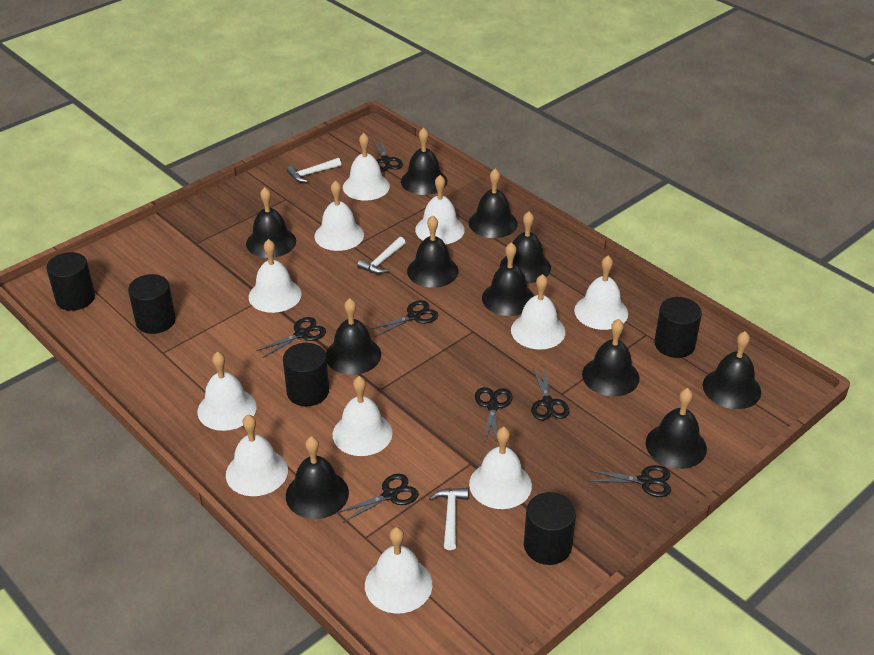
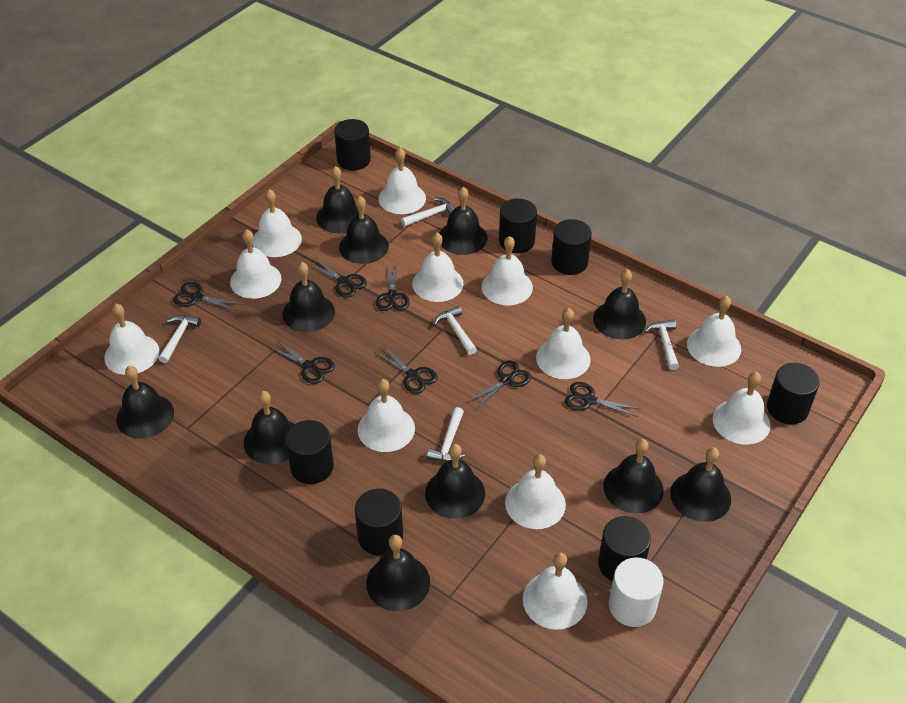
black cylinder: 5 -> 7
white bell: 11 -> 12
white cylinder: 0 -> 1
white hammer: 3 -> 5

